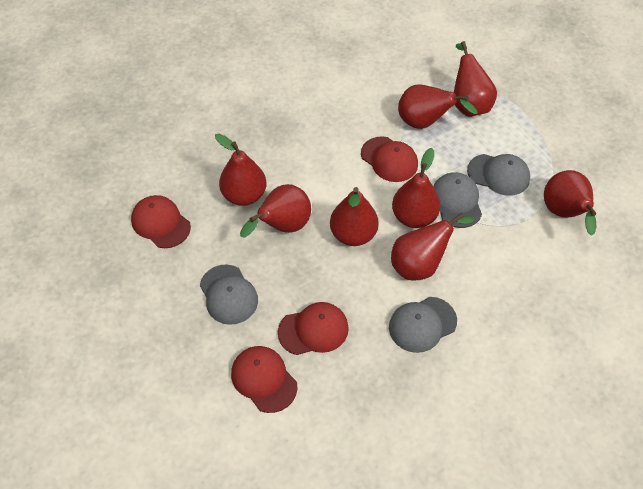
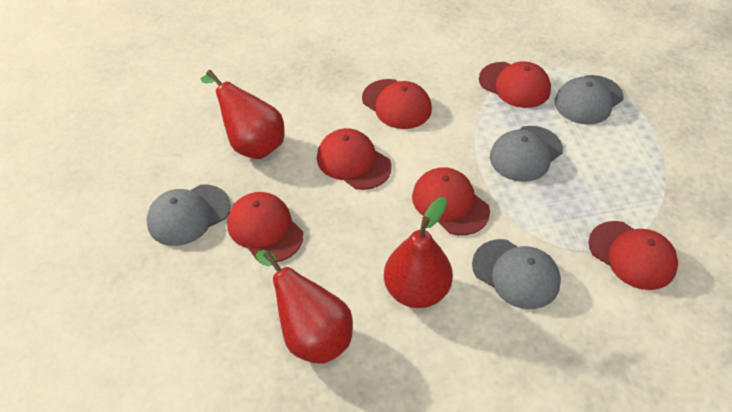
red cap: 4 -> 6
red pear: 8 -> 3

